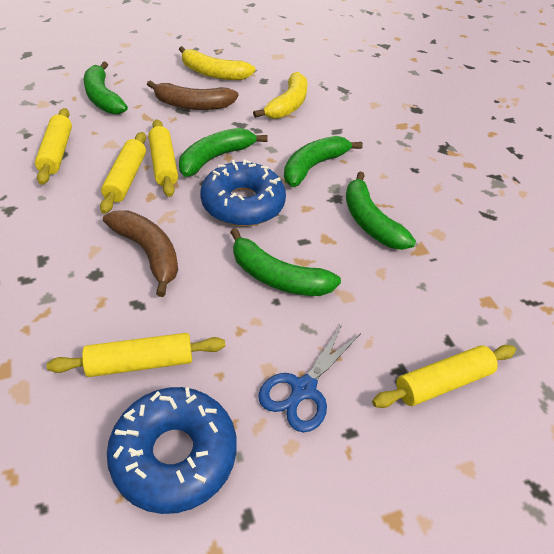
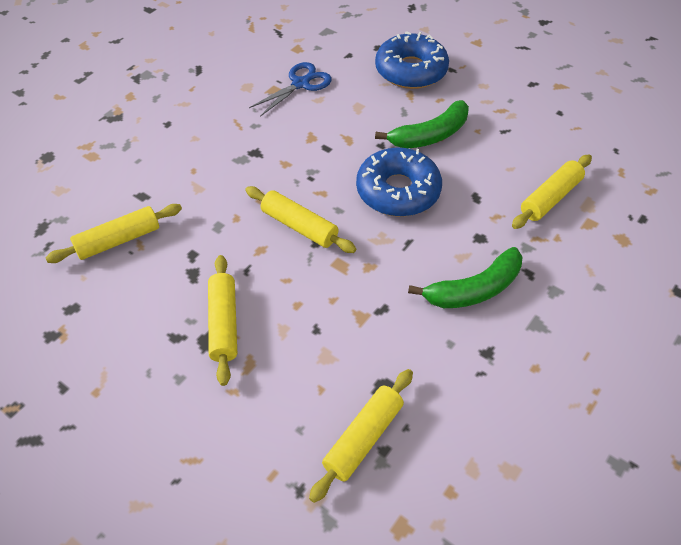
brown banana: 2 -> 0
green banana: 5 -> 2
yellow banana: 2 -> 0

